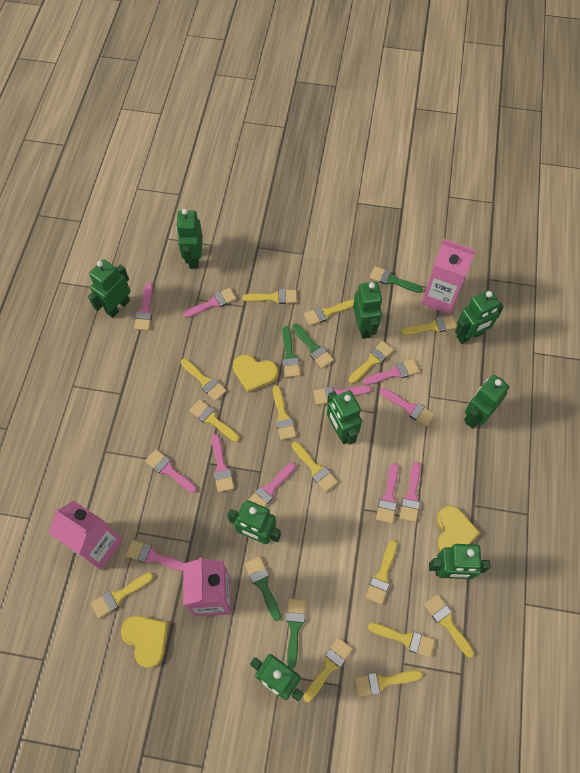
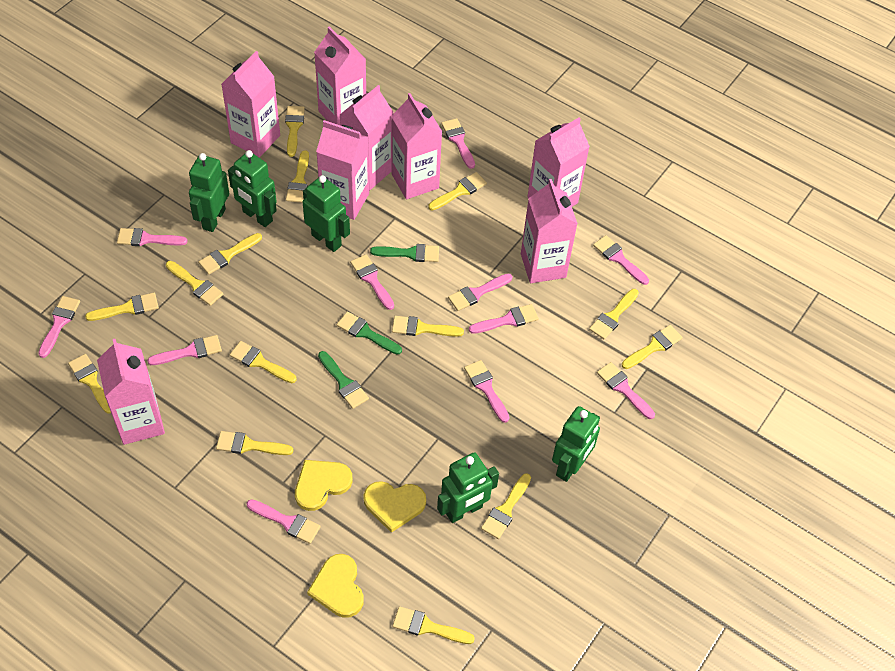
green brush: 5 -> 3
green robot: 9 -> 5
pink carton: 3 -> 8

